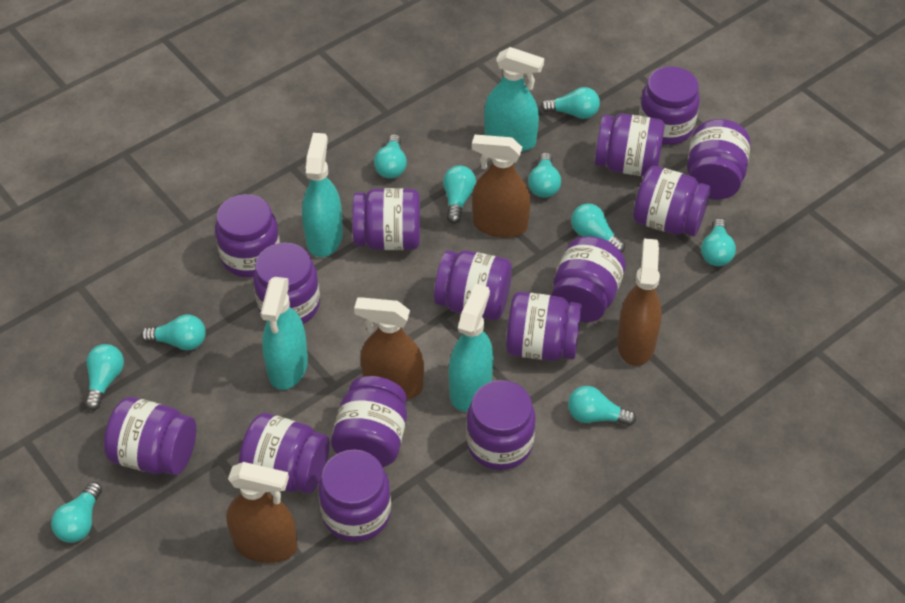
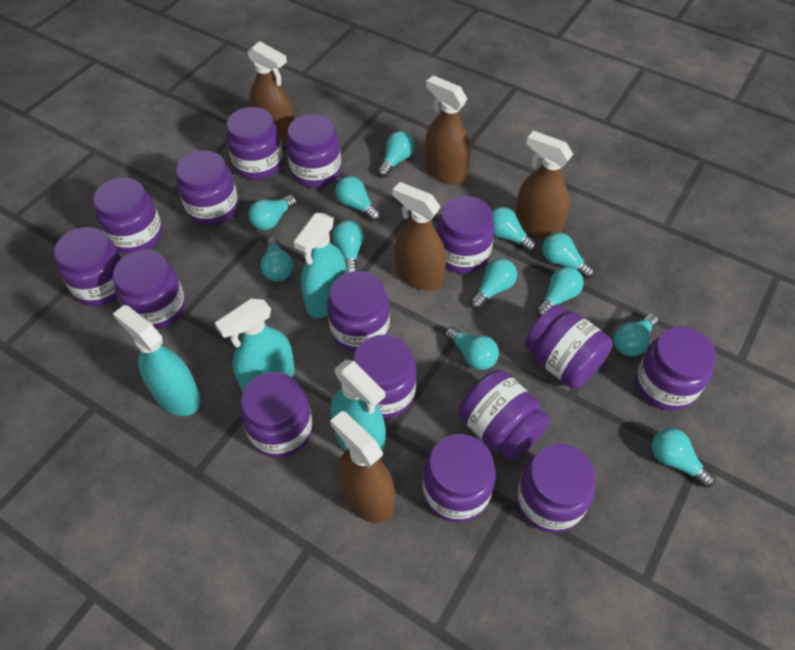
brown spray bottle: 4 -> 5
turquoise light bulb: 10 -> 12

